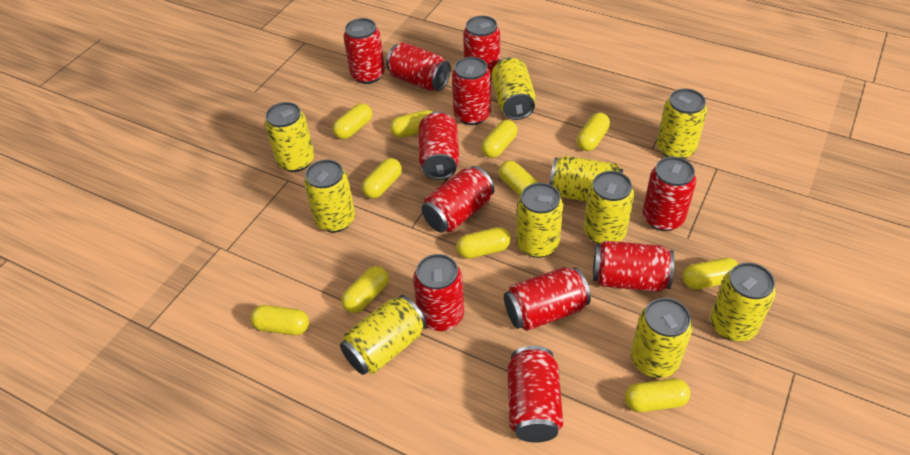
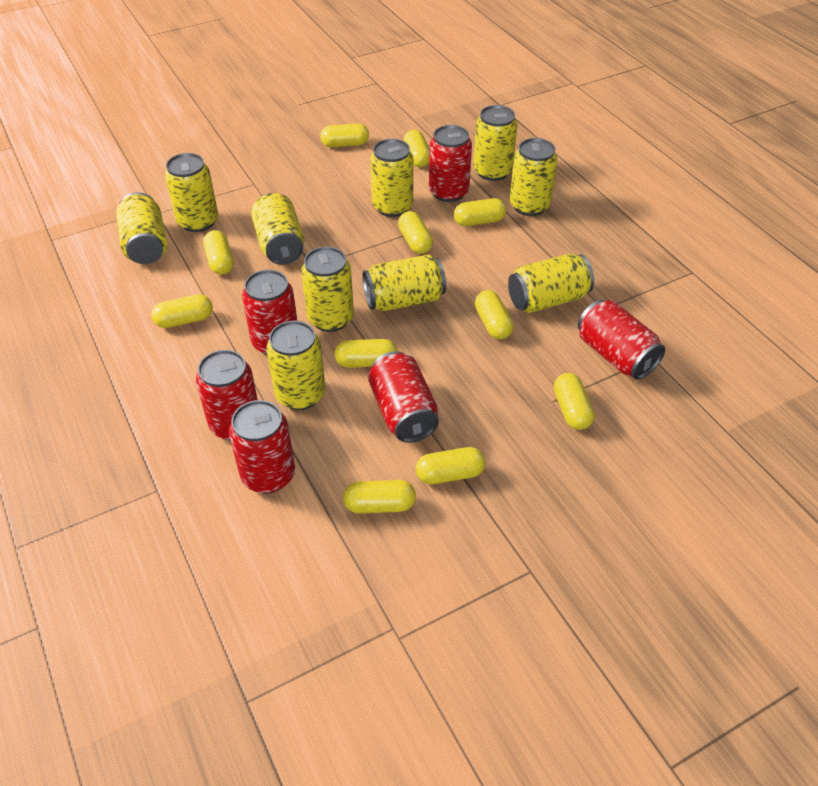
red can: 11 -> 6

